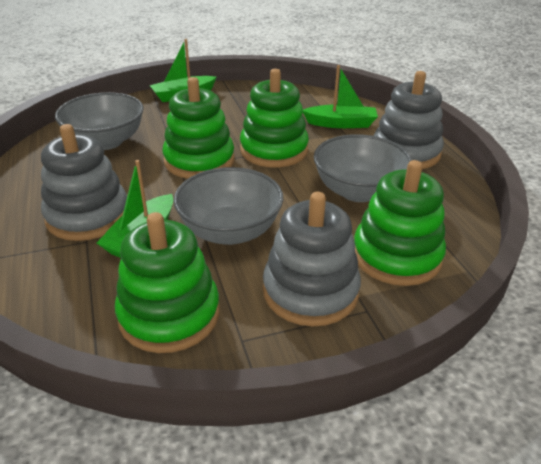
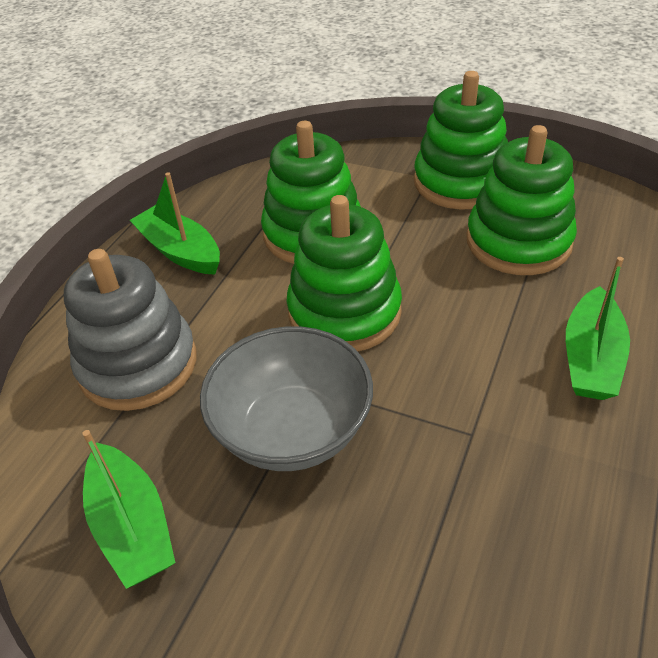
grey bowl: 3 -> 1
grey stacking toy: 3 -> 1

